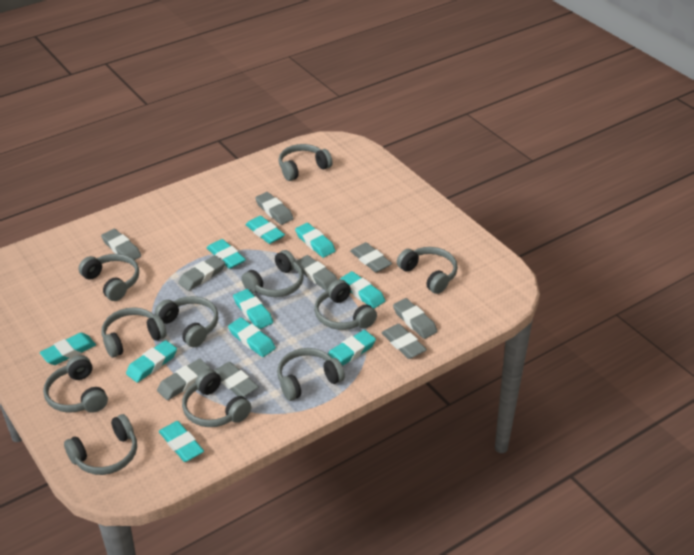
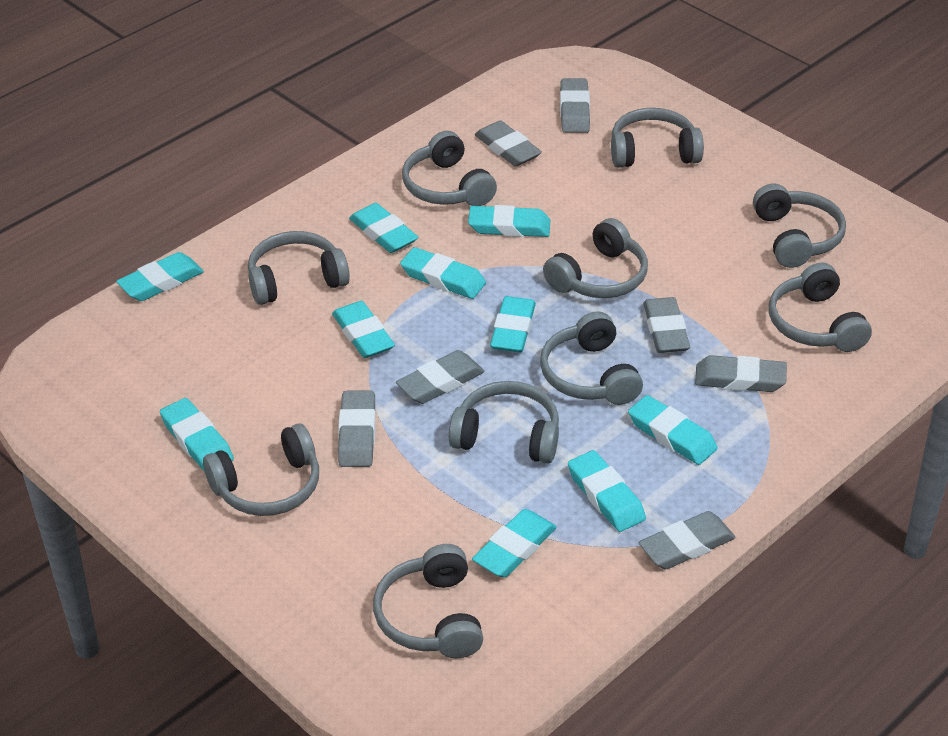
grey eraser: 9 -> 7
grey headphones: 11 -> 10

